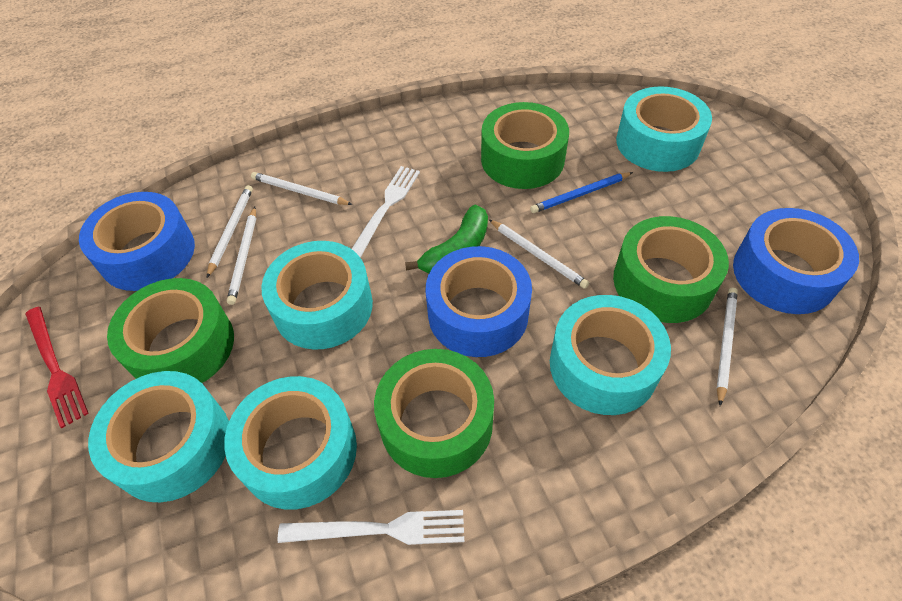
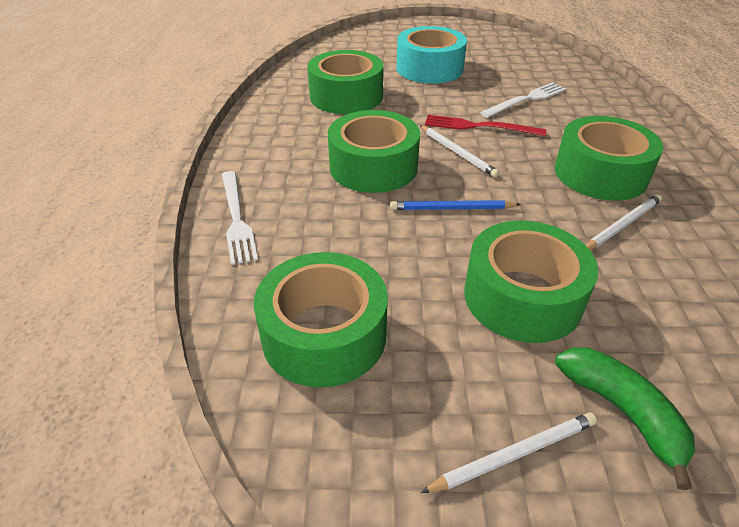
blue tape: 3 -> 0
green tape: 4 -> 5
turquoise tape: 5 -> 1
white pencil: 5 -> 3

